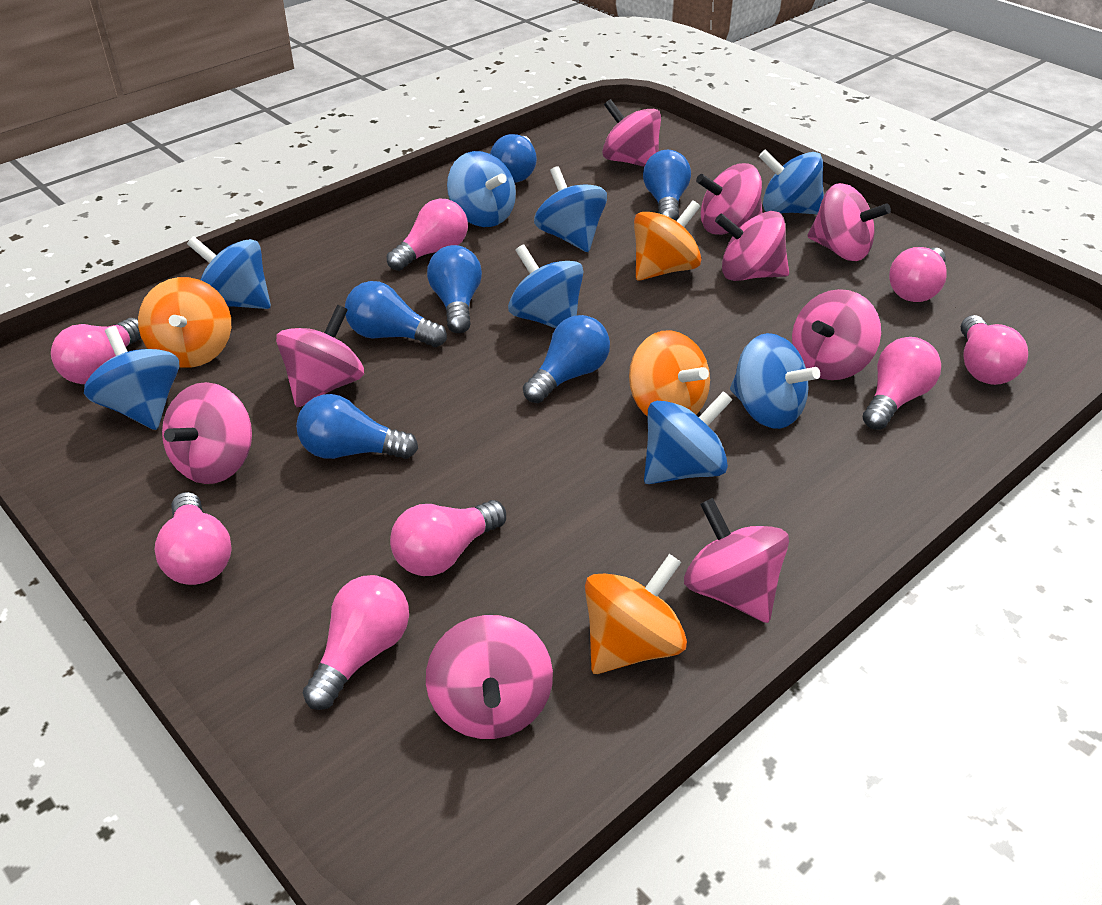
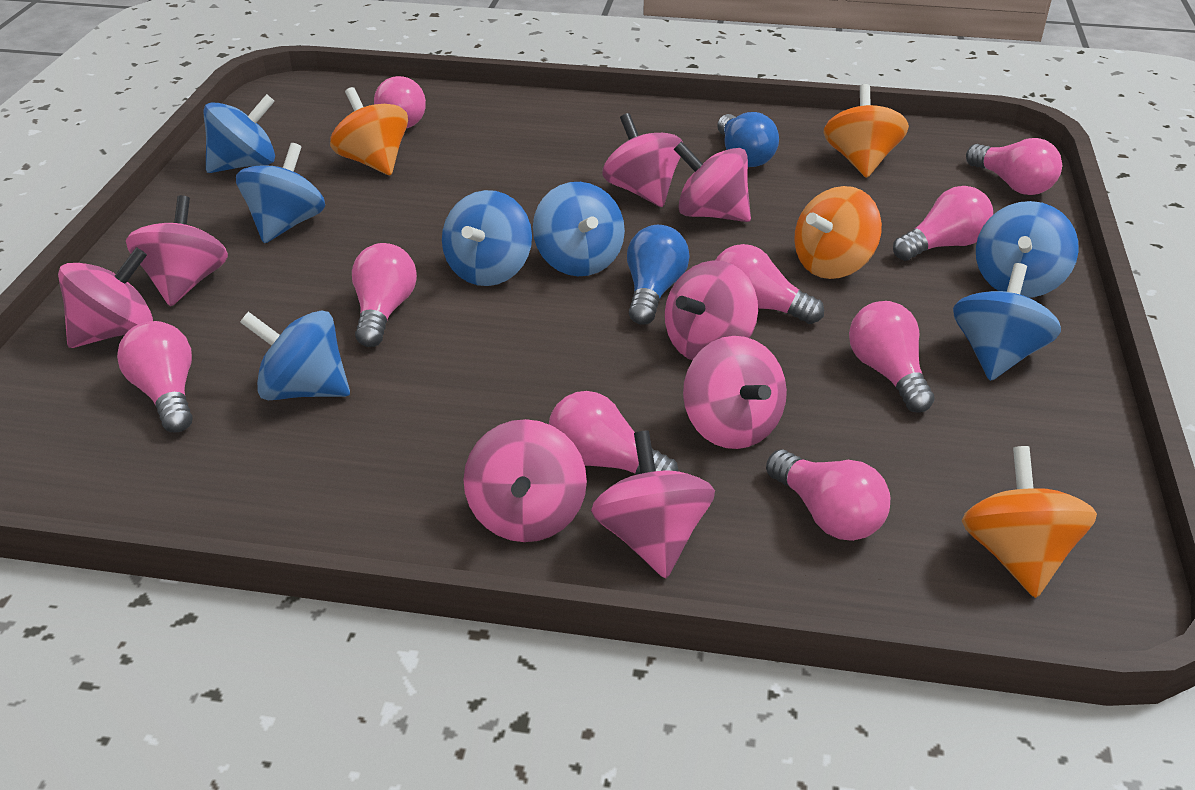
blue light bulb: 6 -> 2
blue spinning top: 8 -> 7
pink light bulb: 8 -> 9
pink spinning top: 9 -> 8

